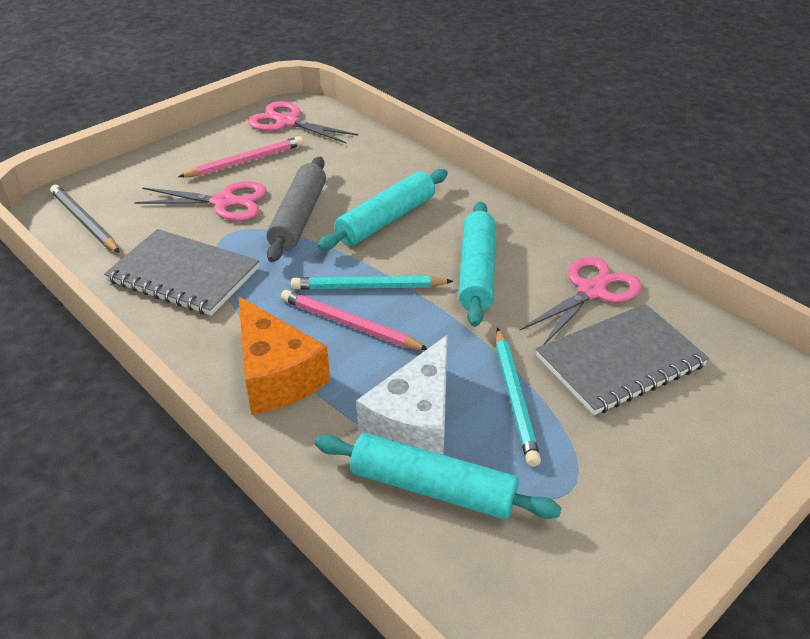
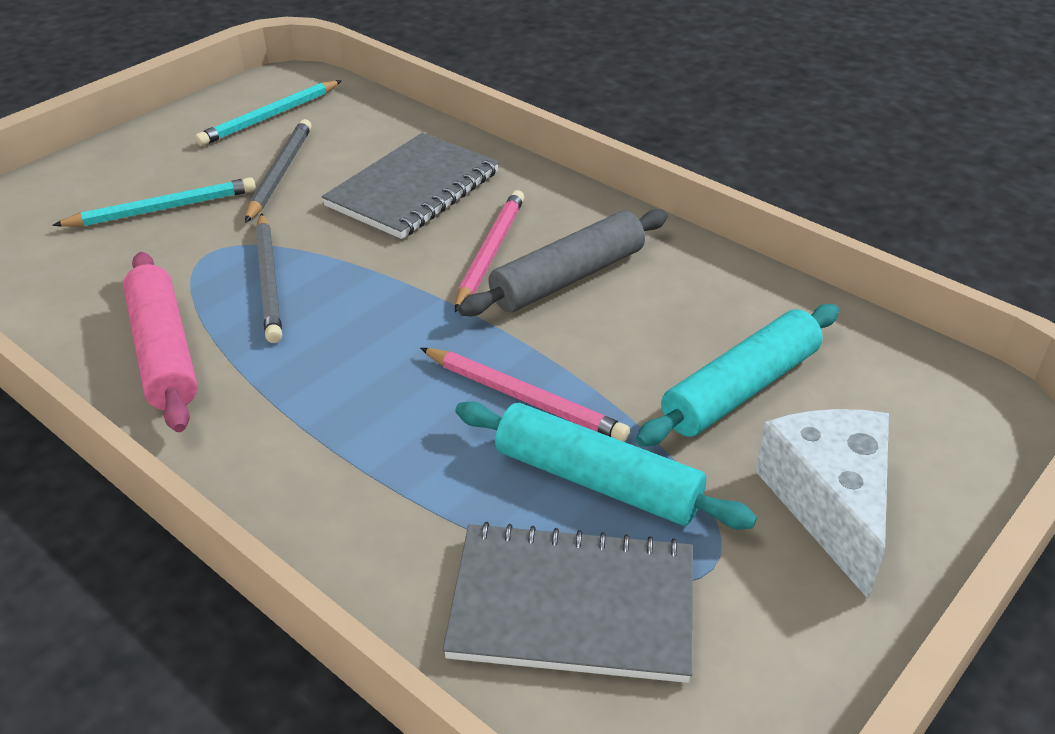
grey pencil: 1 -> 2
orange cheese: 1 -> 0
pink rolling pin: 0 -> 1
pink scissors: 3 -> 0
turquoise rolling pin: 3 -> 2

